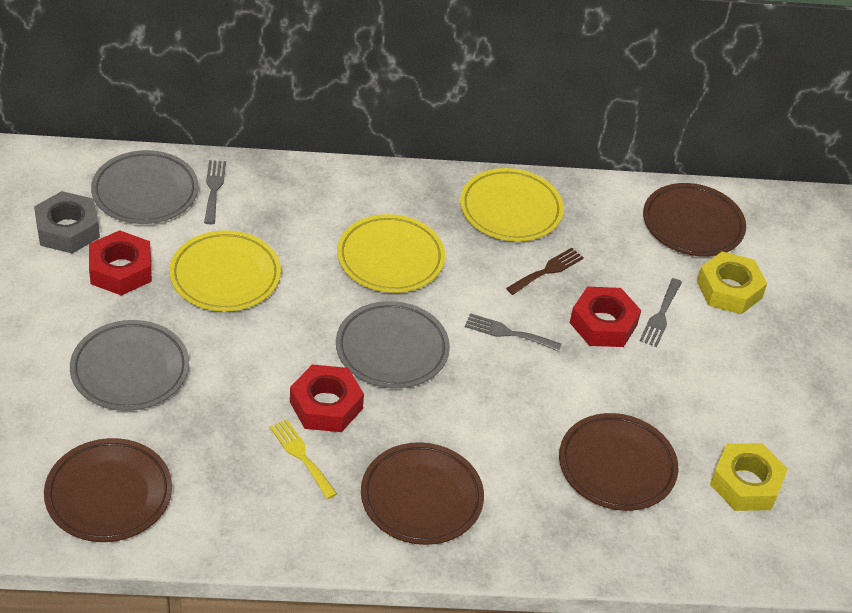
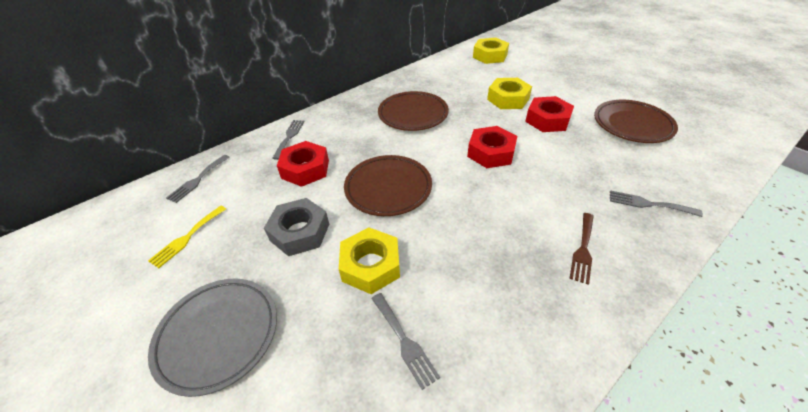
brown plate: 4 -> 3
grey fork: 3 -> 4
grey plate: 3 -> 1
yellow nut: 2 -> 3
yellow plate: 3 -> 0

